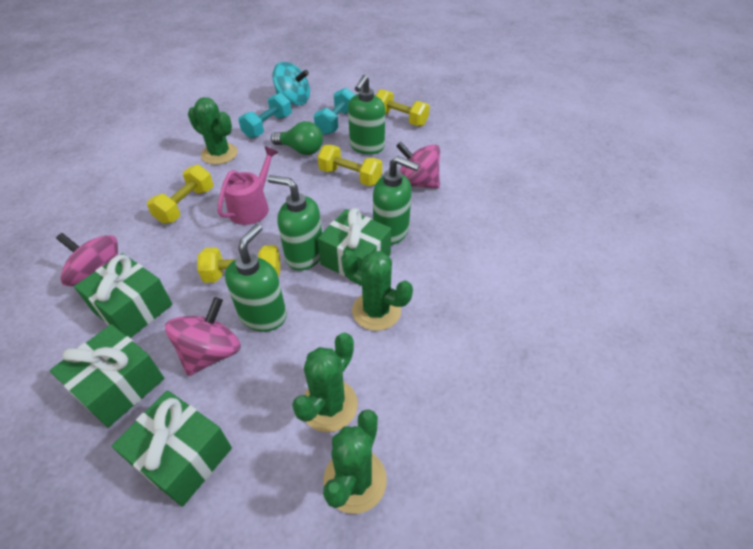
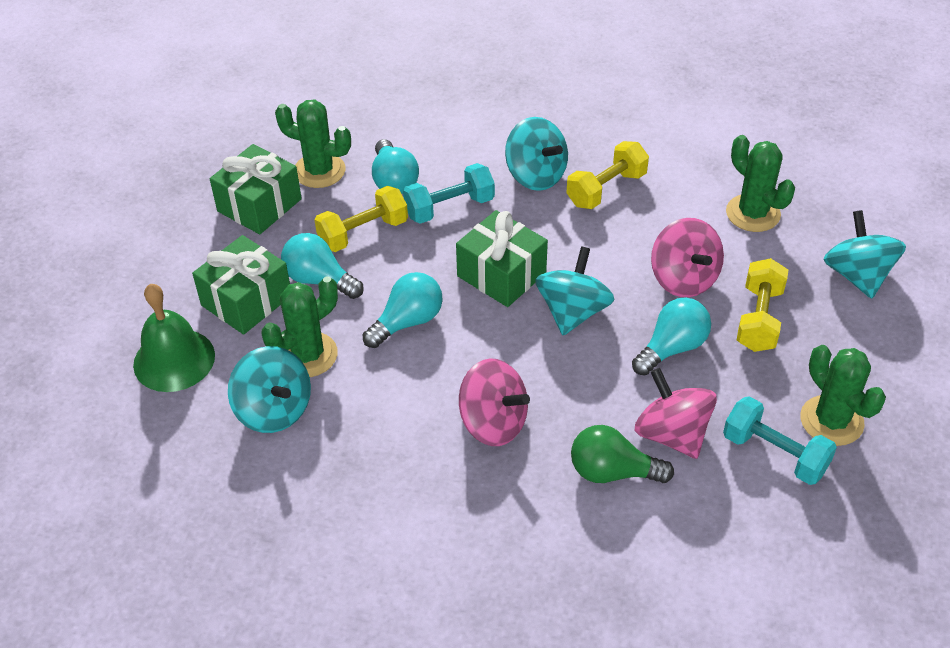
green bell: 0 -> 1
green gift: 4 -> 3
green soap dispenser: 4 -> 0
pink watering can: 1 -> 0
turquoise light bulb: 0 -> 4
turquoise spinning top: 1 -> 4
yellow dumbbell: 4 -> 3

